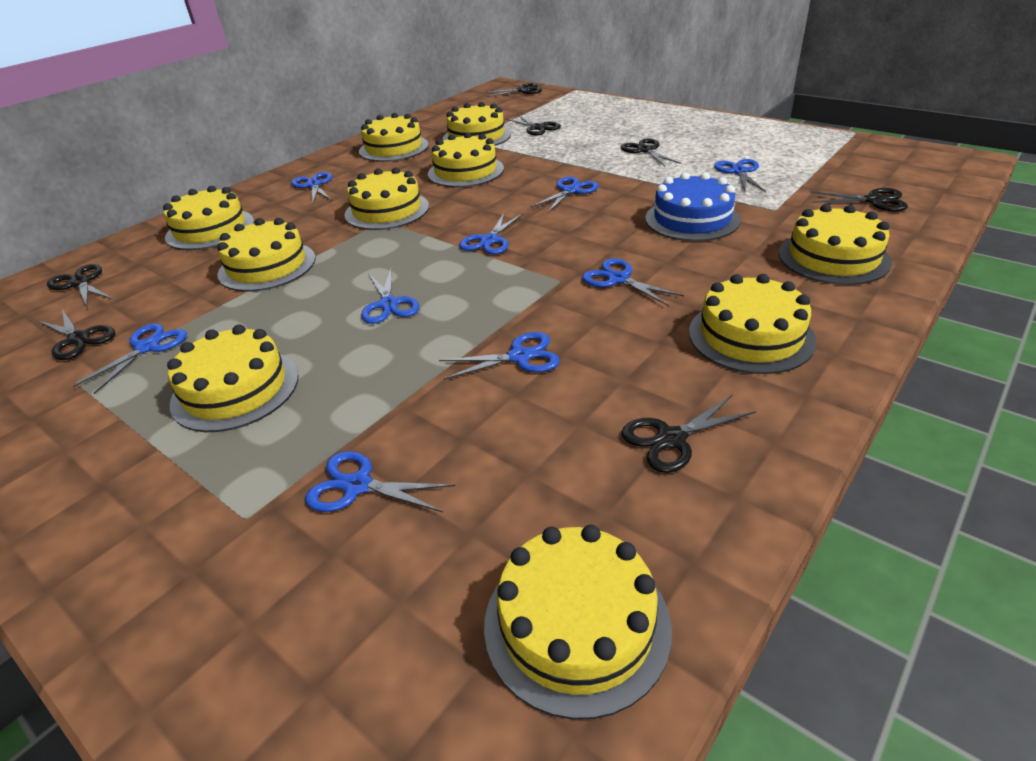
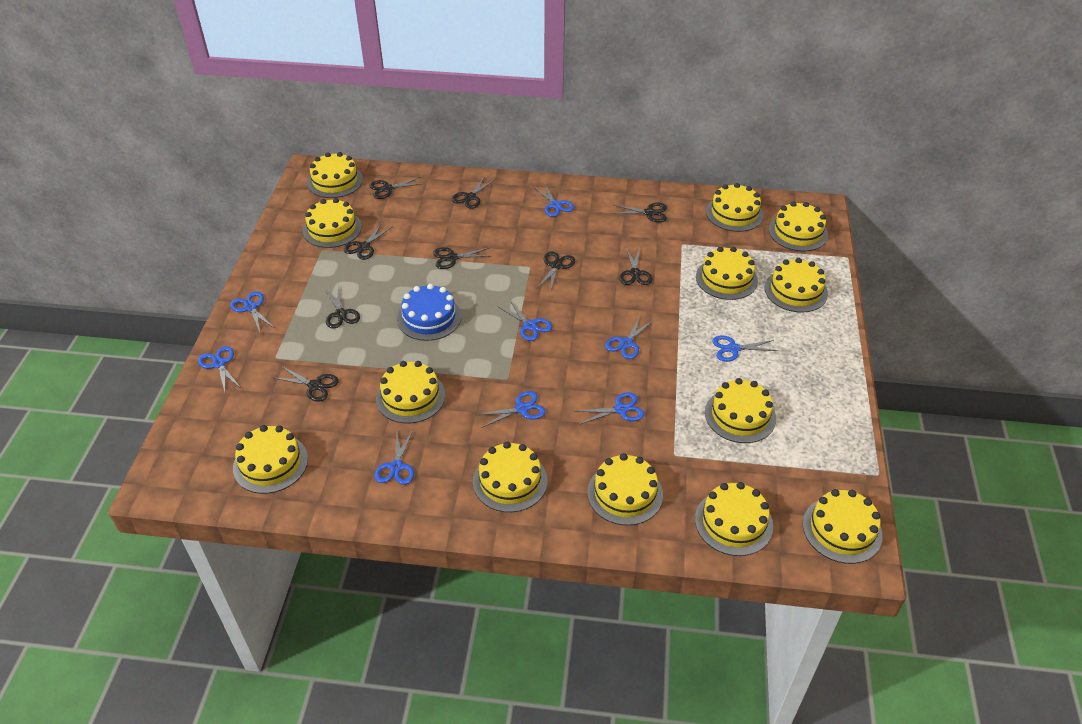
black scissors: 7 -> 9
yellow cake: 10 -> 13

